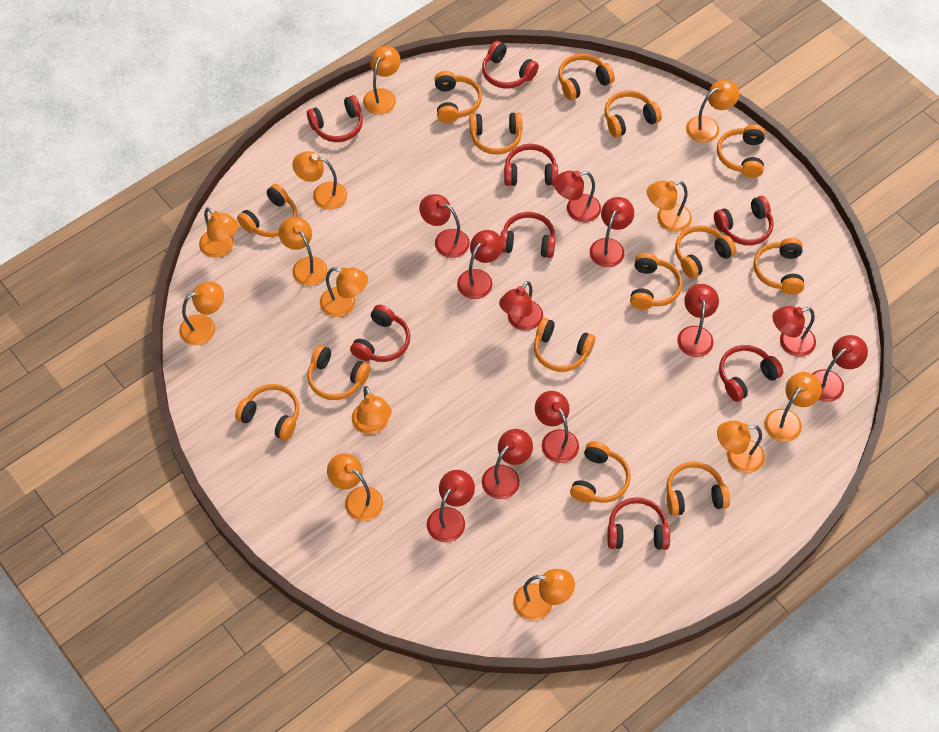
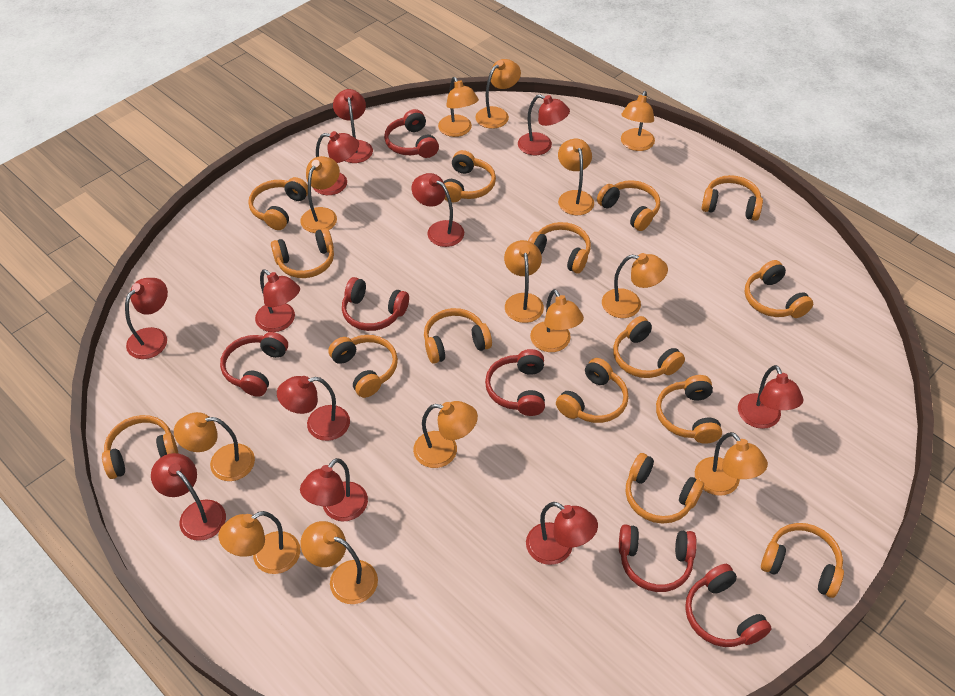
orange headphones: 14 -> 15
red headphones: 8 -> 6

